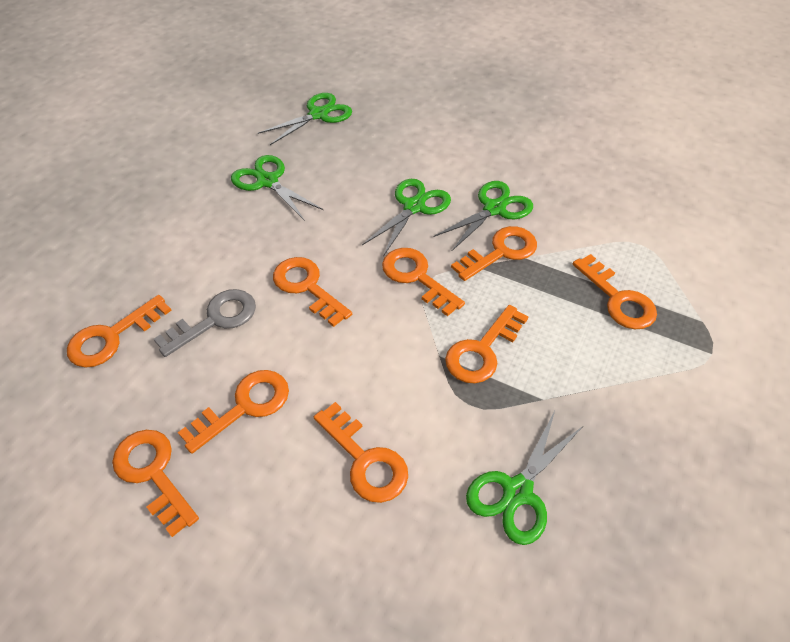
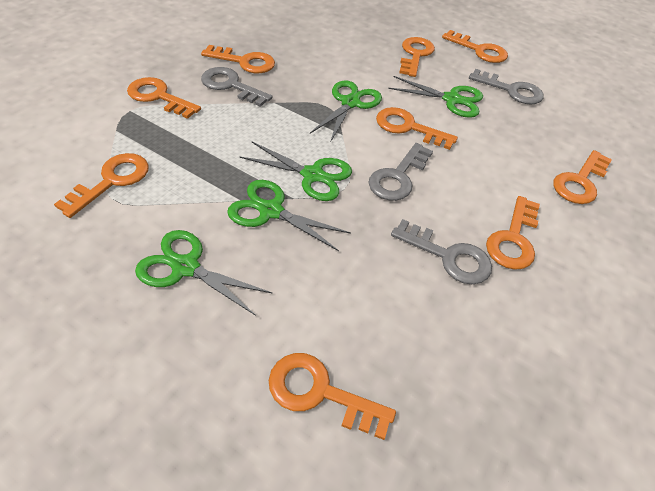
grey key: 1 -> 4

